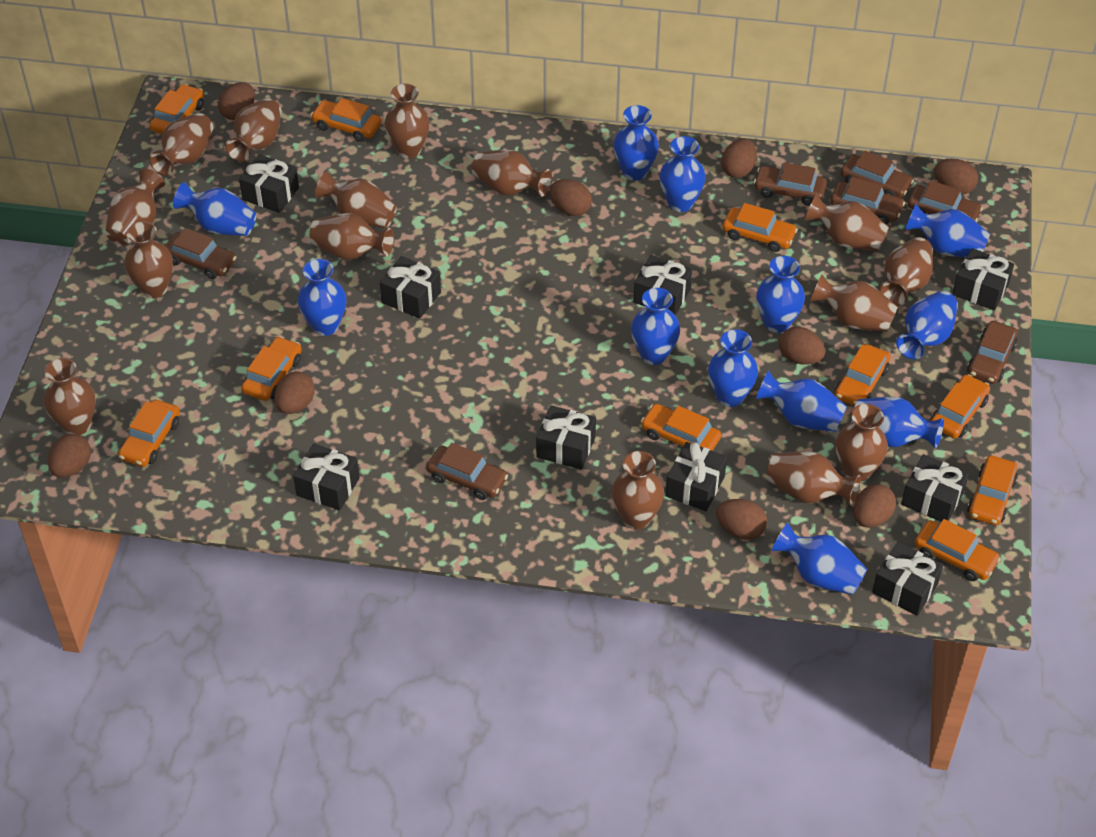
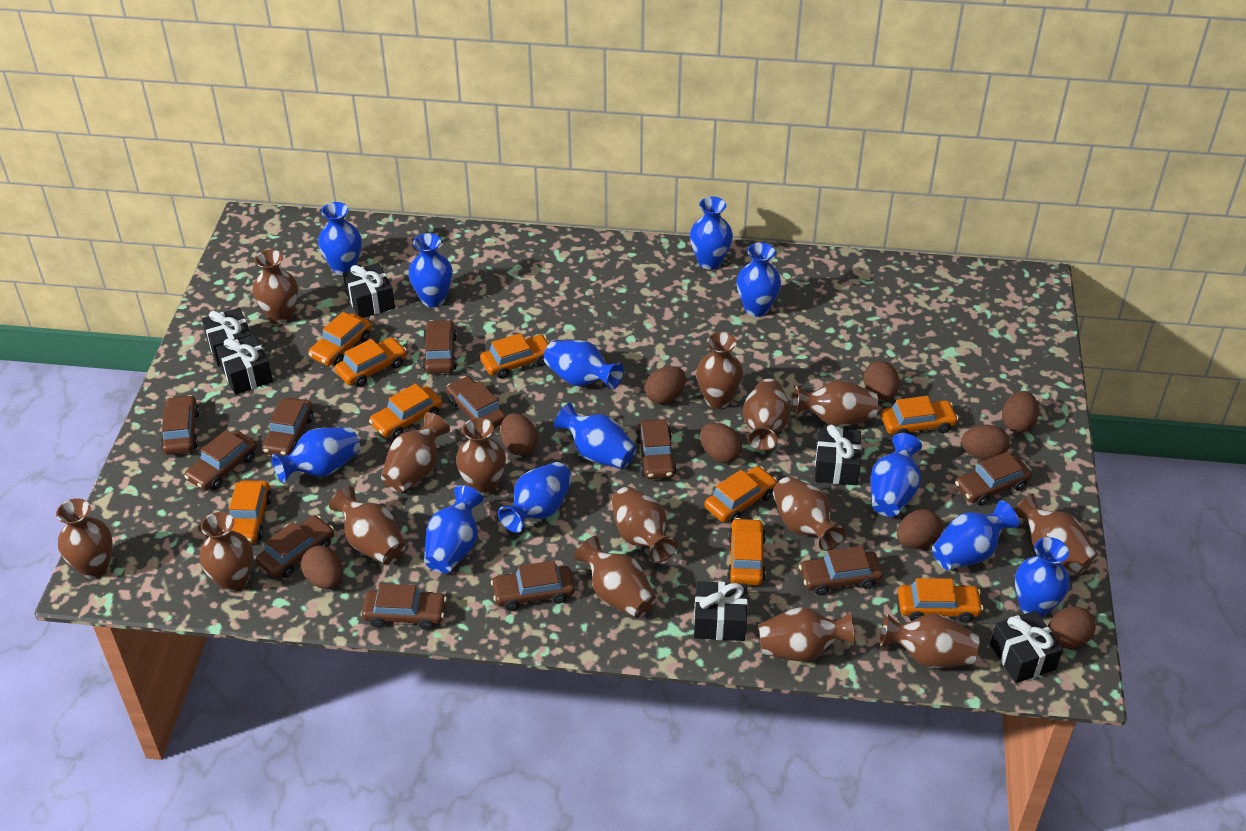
black gift: 9 -> 6
brown car: 7 -> 11
orange car: 10 -> 9

